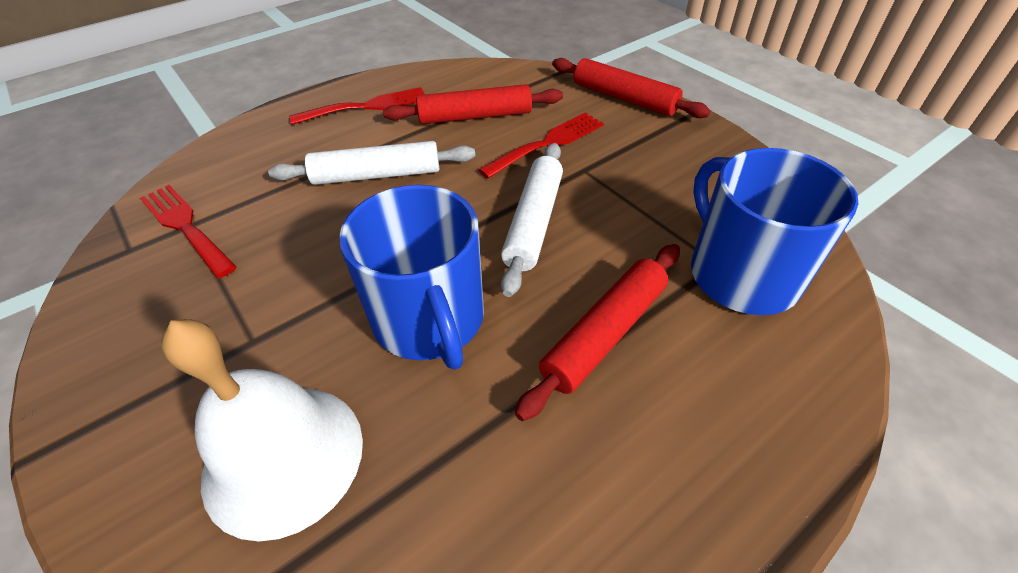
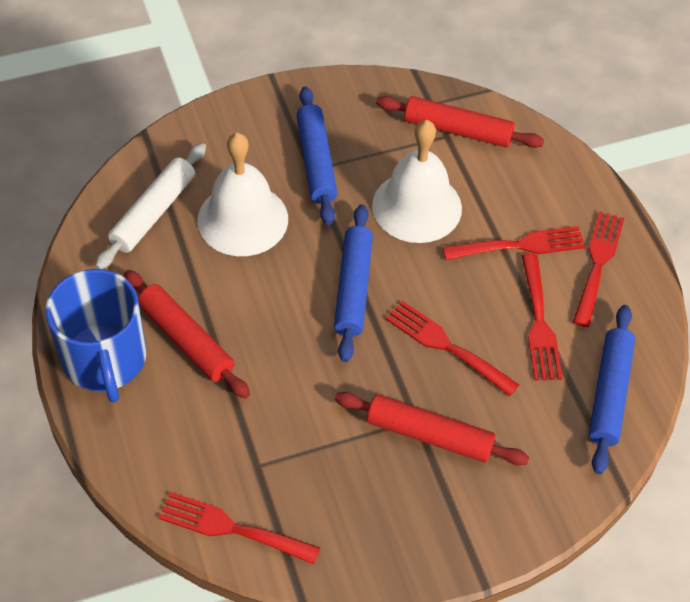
blue mug: 2 -> 1
blue rolling pin: 0 -> 3
red fork: 3 -> 5
white bell: 1 -> 2
white rolling pin: 2 -> 1

